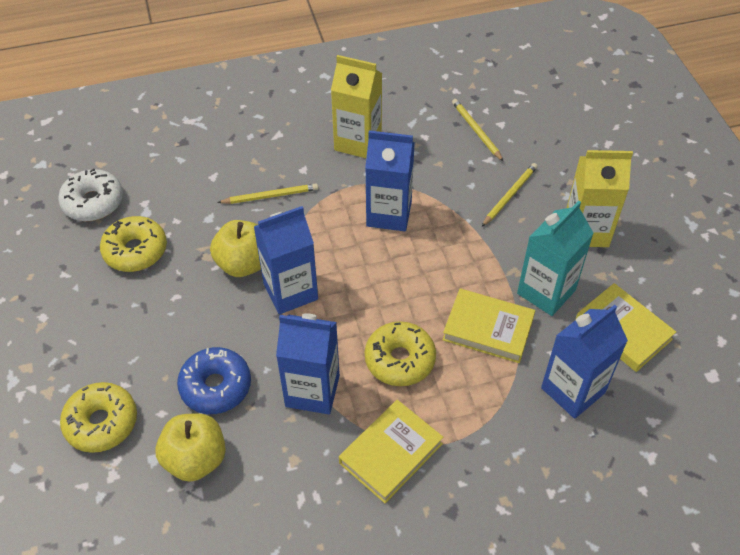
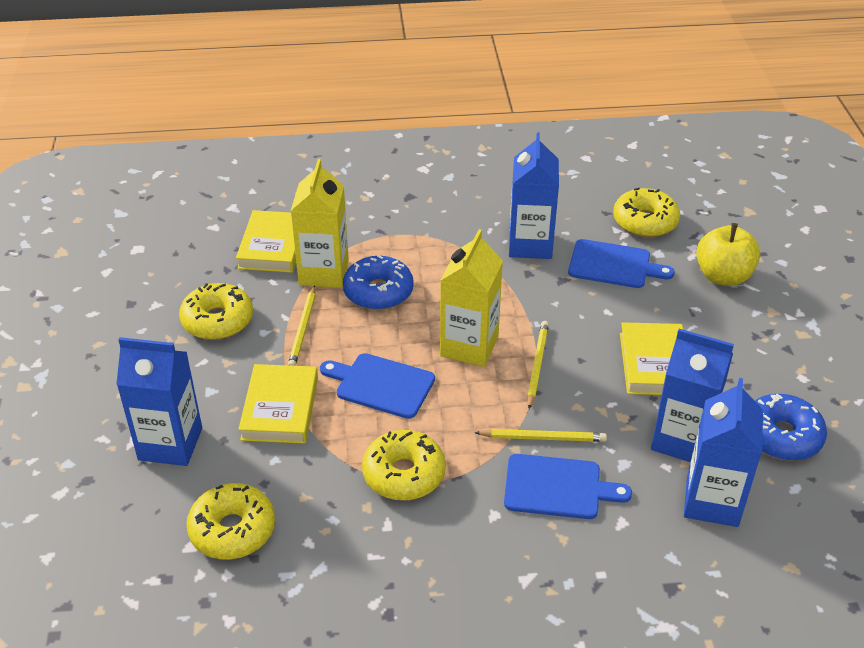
blue cutting board: 0 -> 3
blue donut: 1 -> 2
turquoise carton: 1 -> 0
white donut: 1 -> 0
yellow apple: 2 -> 1
yellow donut: 3 -> 4

